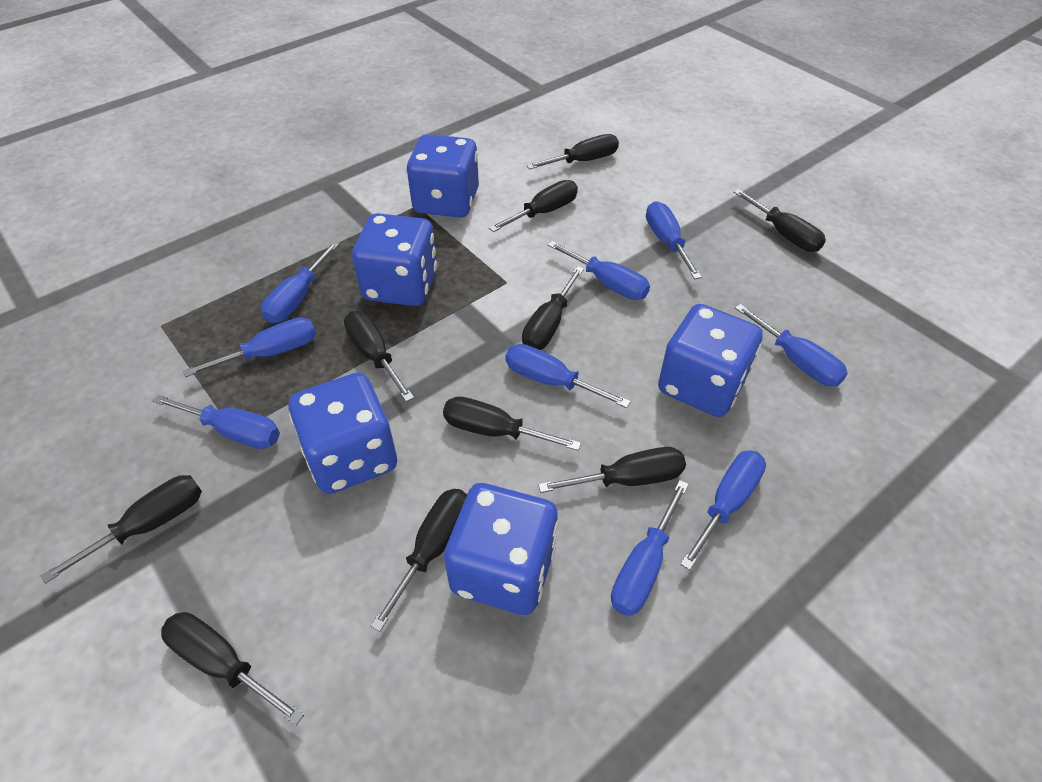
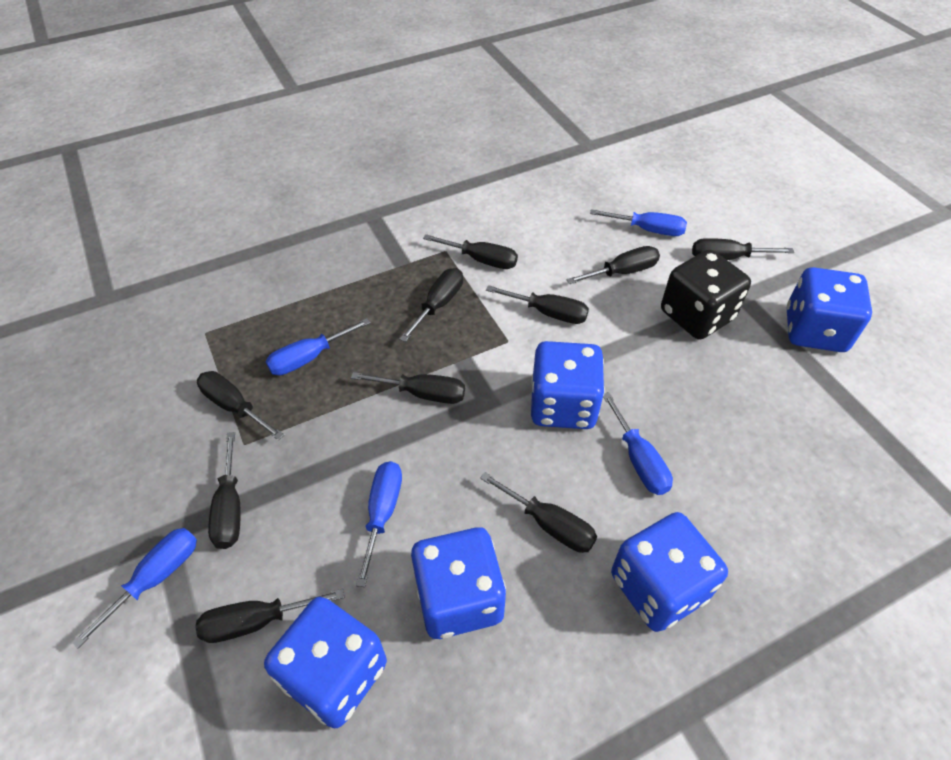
black dice: 0 -> 1
blue screwdriver: 9 -> 5

